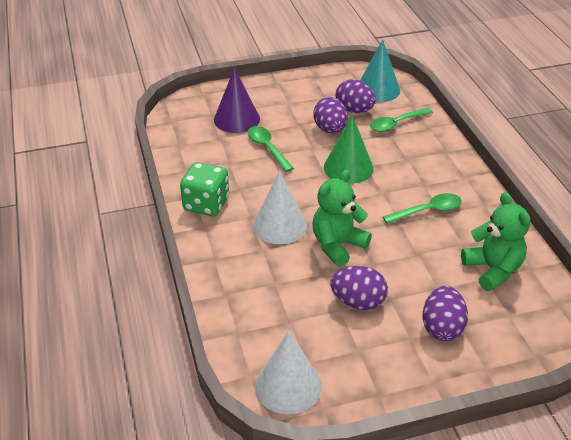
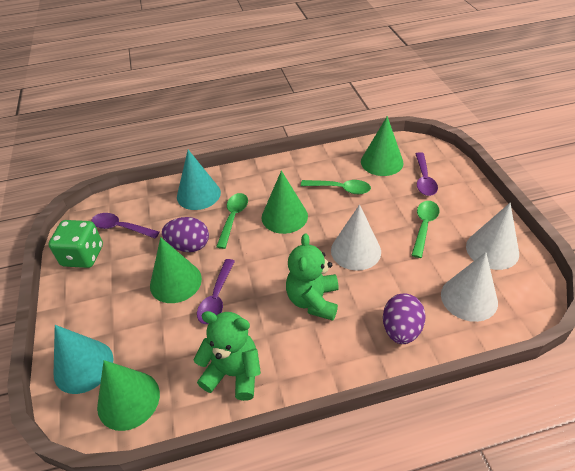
green cone: 1 -> 4
purple cone: 1 -> 0
purple egg: 4 -> 2
purple spoon: 0 -> 3
turquoise cone: 1 -> 2
white cone: 2 -> 3

